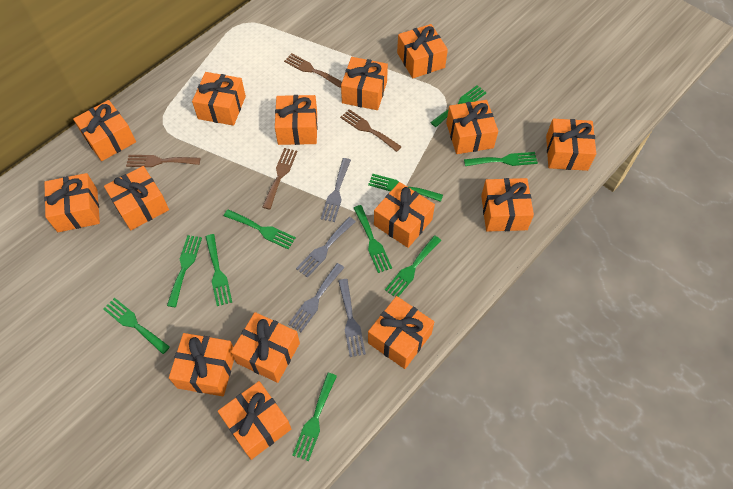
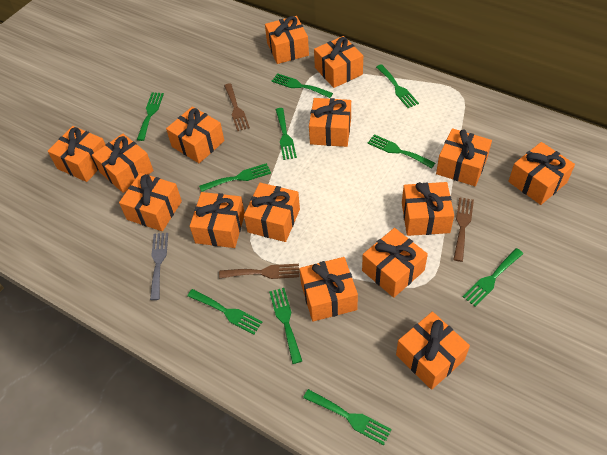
brown fork: 4 -> 3
grey fork: 4 -> 1

